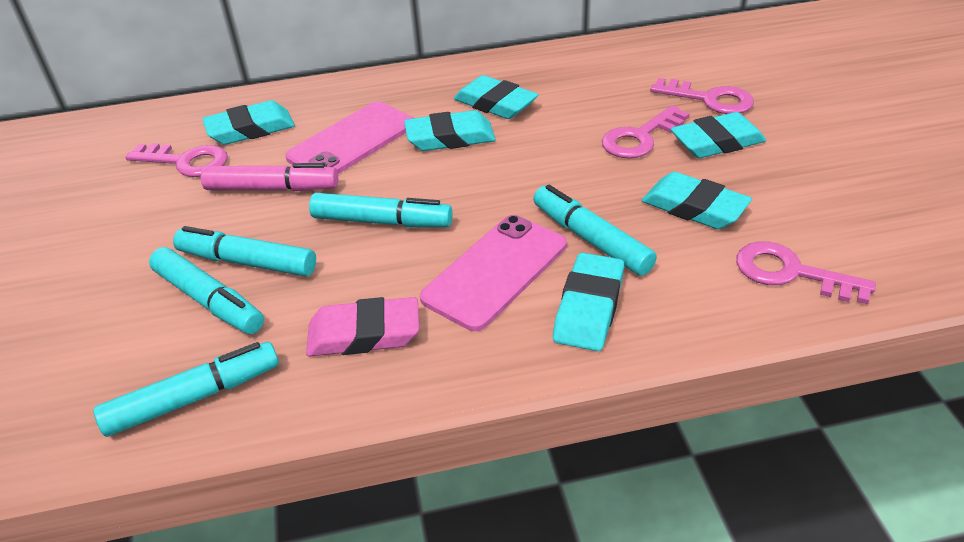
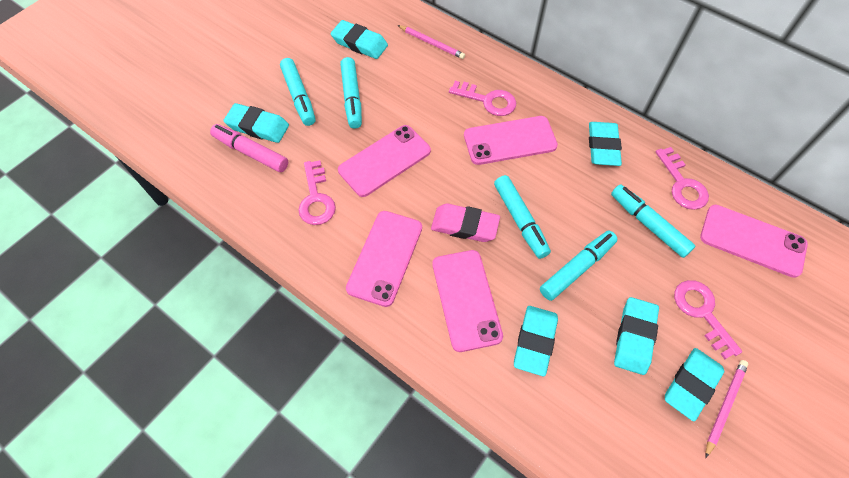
pink pencil: 0 -> 2
pink phone: 2 -> 5

